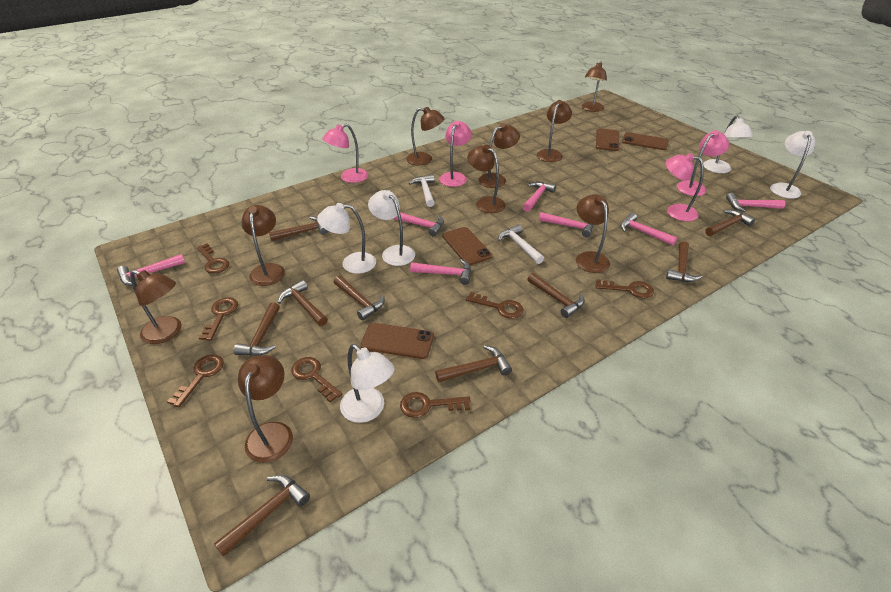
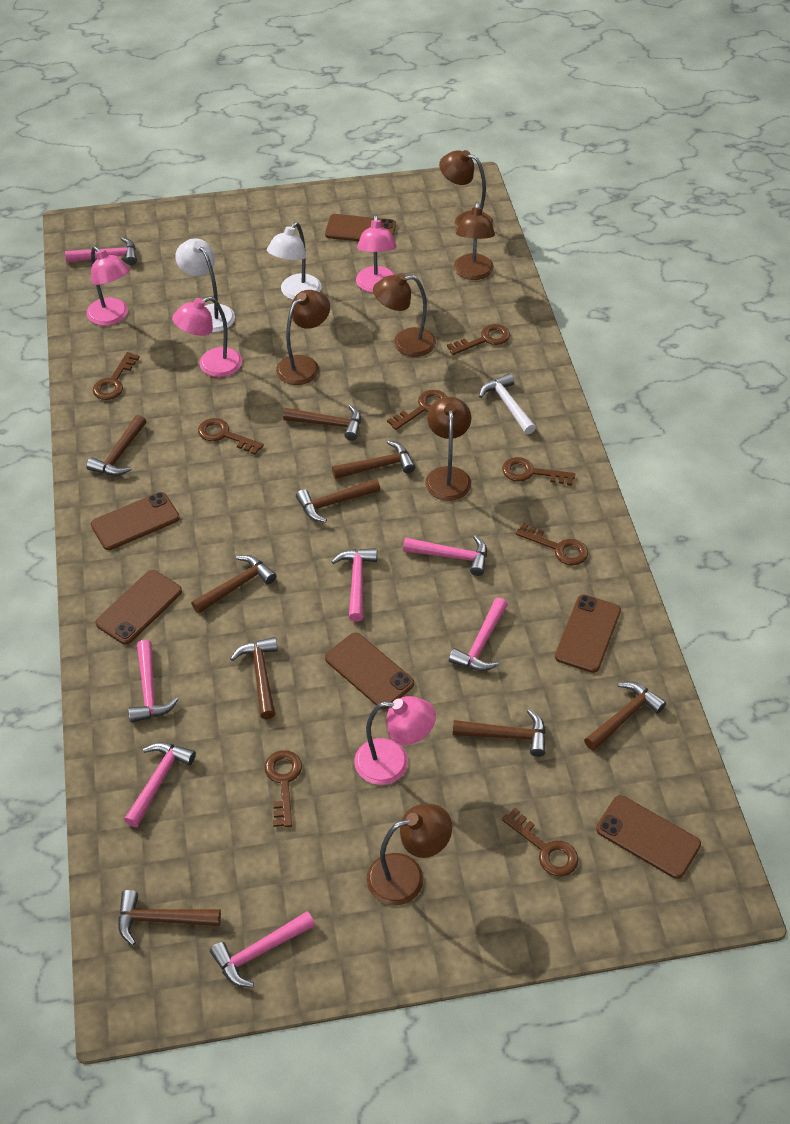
brown key: 7 -> 8
brown lamp: 9 -> 6
brown phone: 4 -> 6
white hammer: 2 -> 1
white lamp: 5 -> 2

